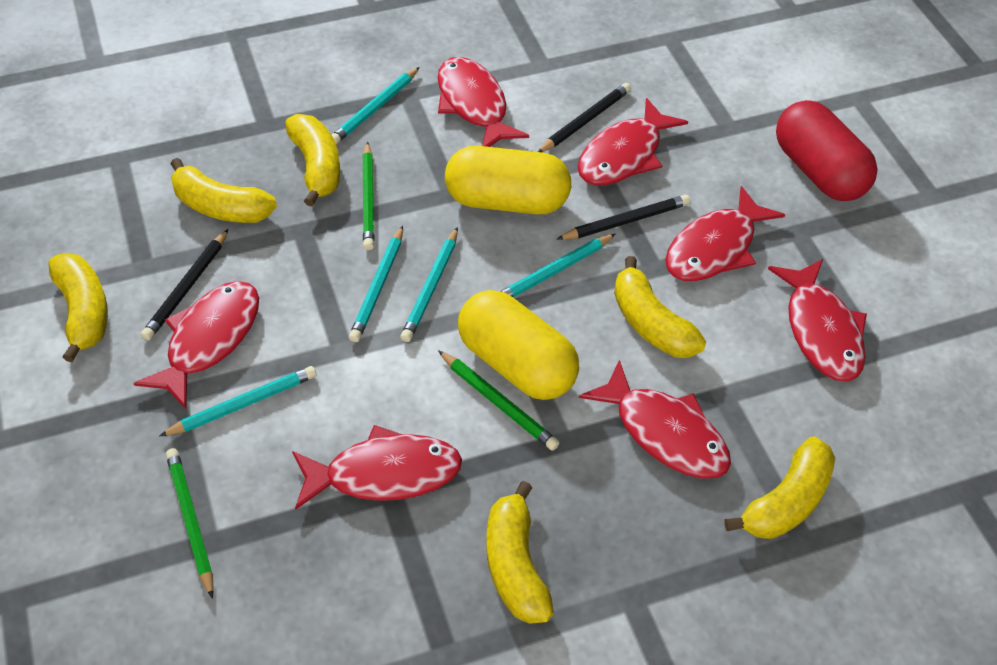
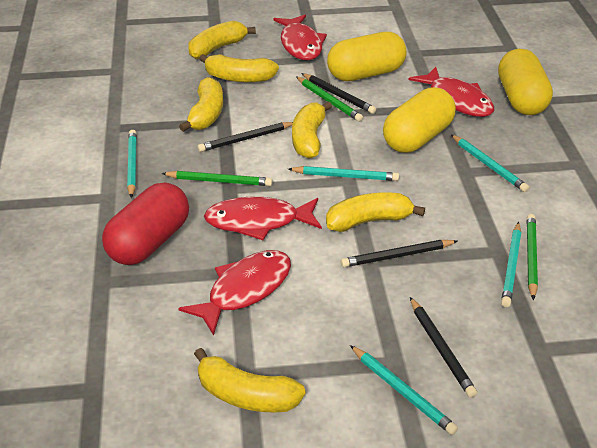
black pencil: 3 -> 4
red fish: 7 -> 4
yellow capsule: 2 -> 3

